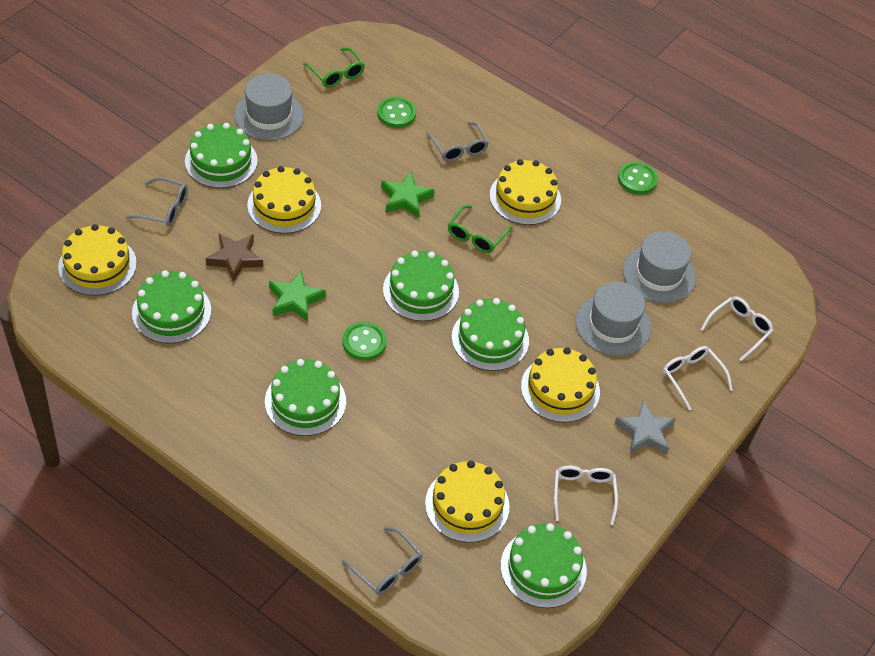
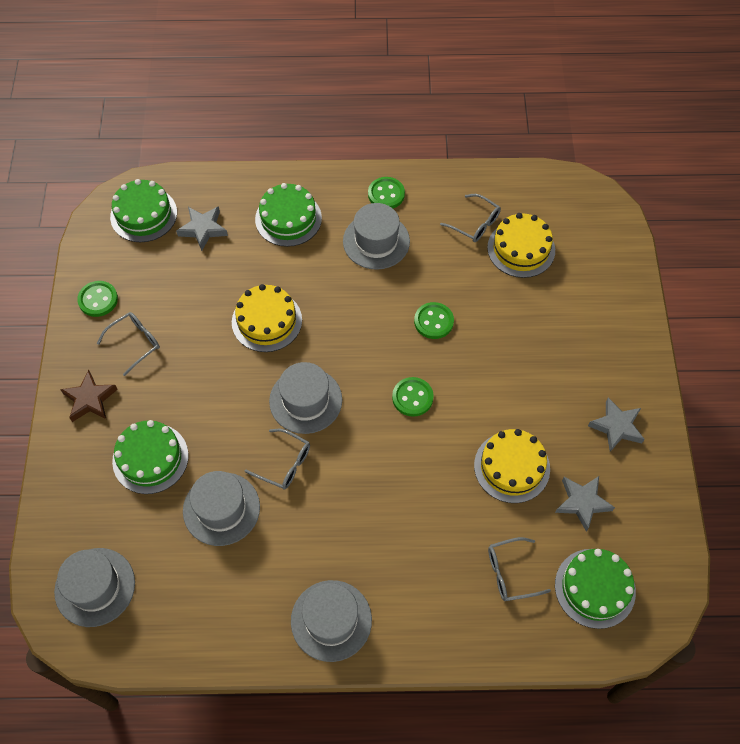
green button: 3 -> 4
green cake: 6 -> 4
green glasses: 2 -> 0
green star: 2 -> 0
grey glasses: 3 -> 4
grey hat: 3 -> 5
grey star: 1 -> 3
white glasses: 3 -> 0
yellow cake: 5 -> 3

